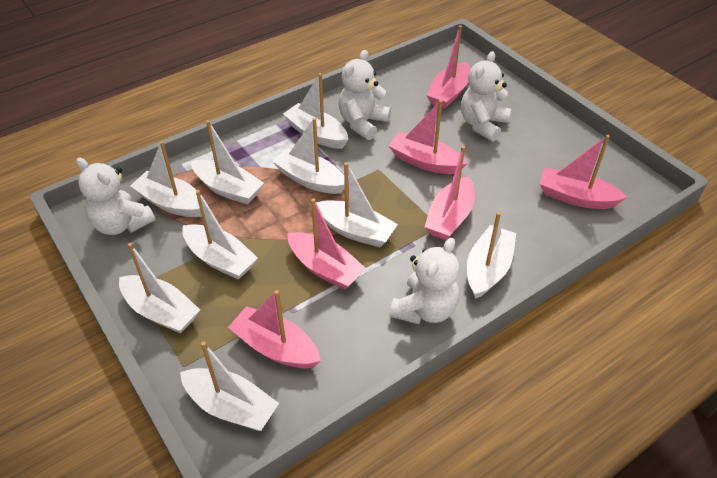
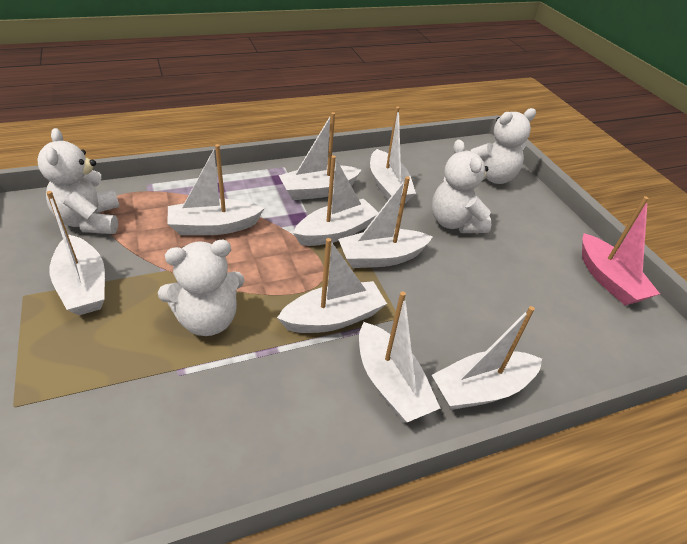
pink boat: 6 -> 1

